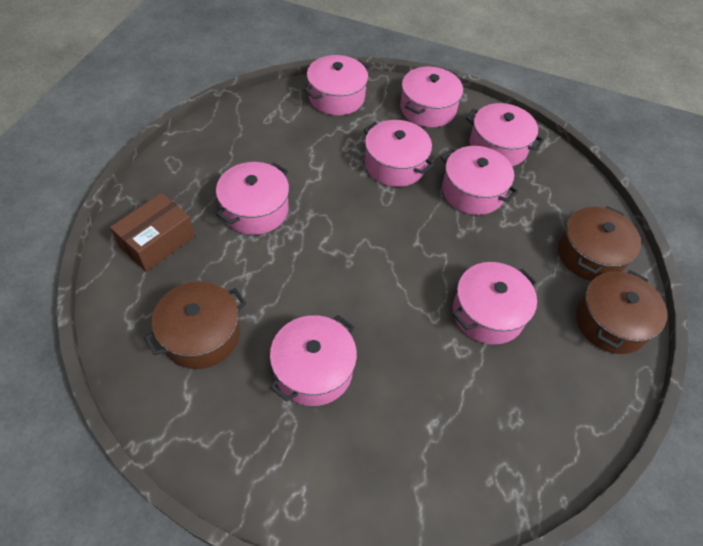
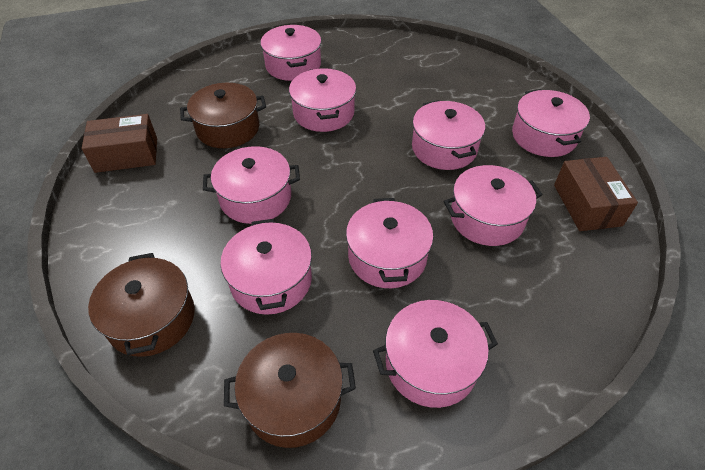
brown box: 1 -> 2
pink pot: 8 -> 9

